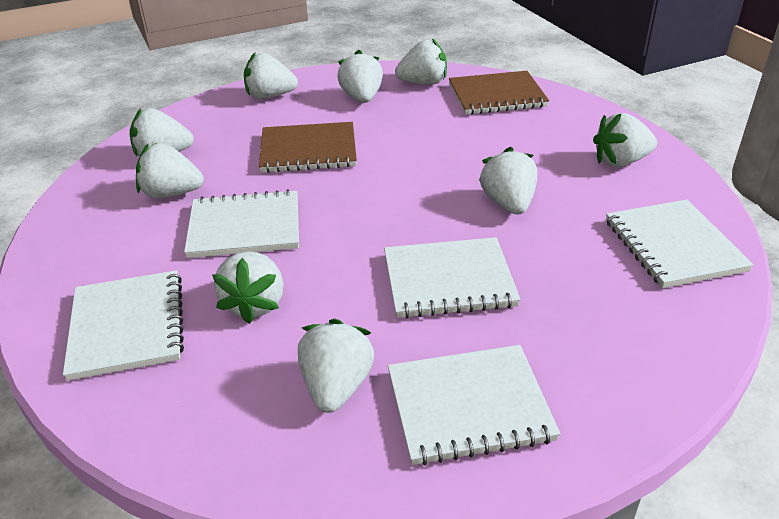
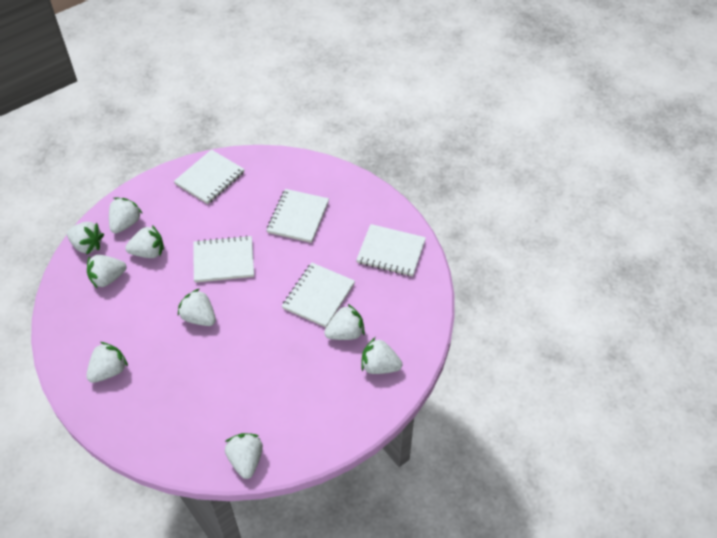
brown notebook: 2 -> 0

